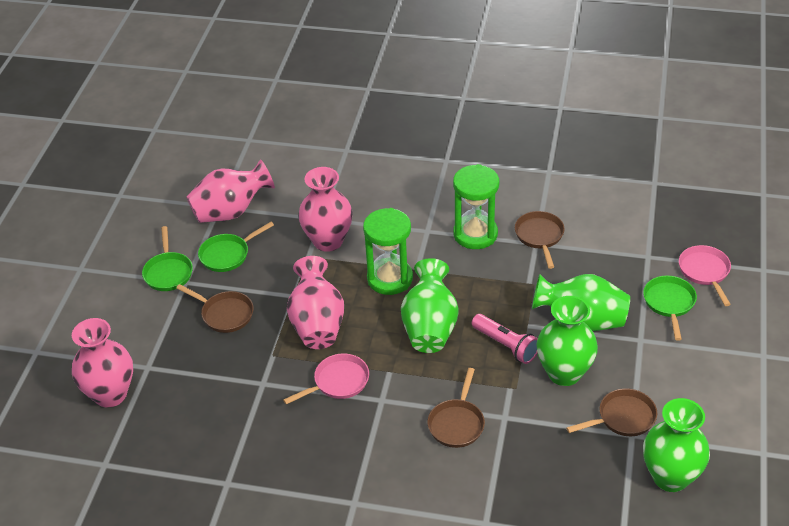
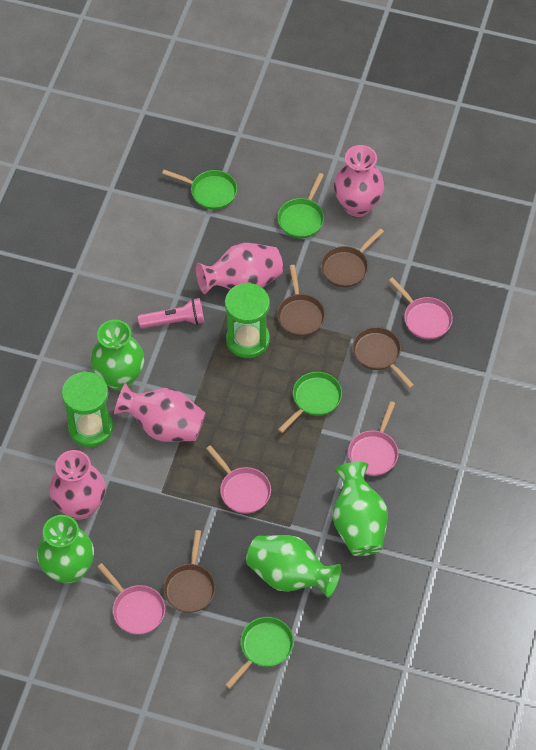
green pan: 3 -> 4
pink pan: 2 -> 4

